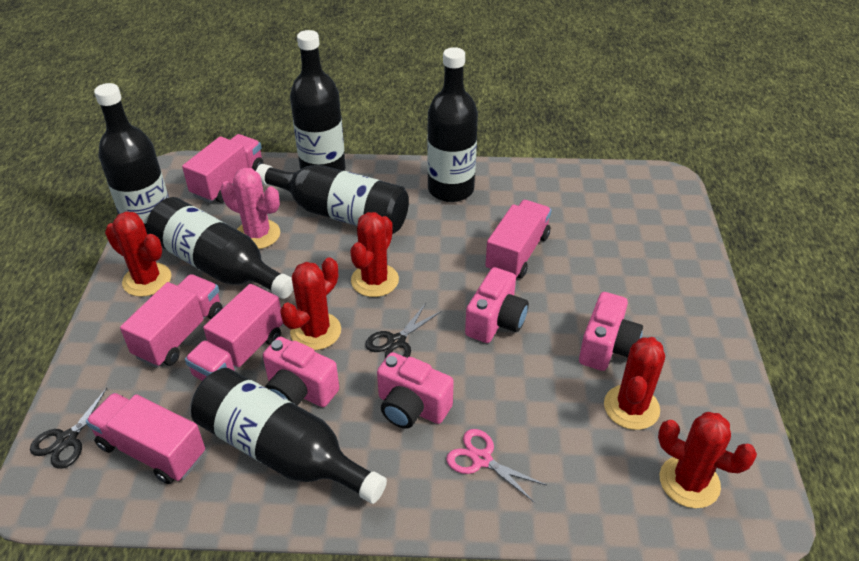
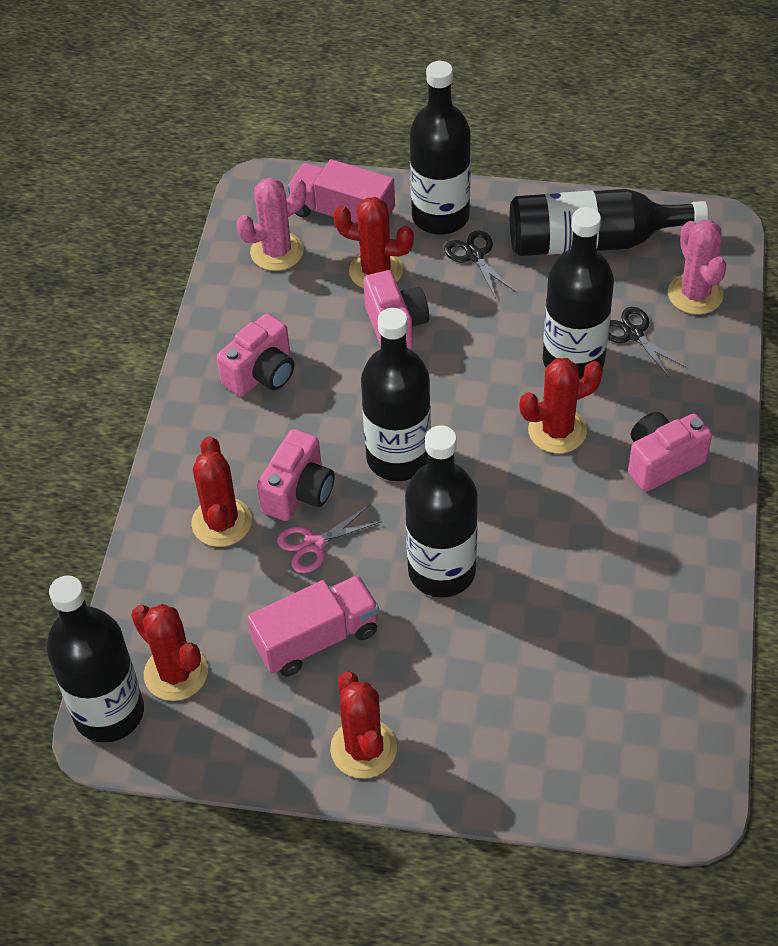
pink cactus: 1 -> 2
pink truck: 5 -> 2

